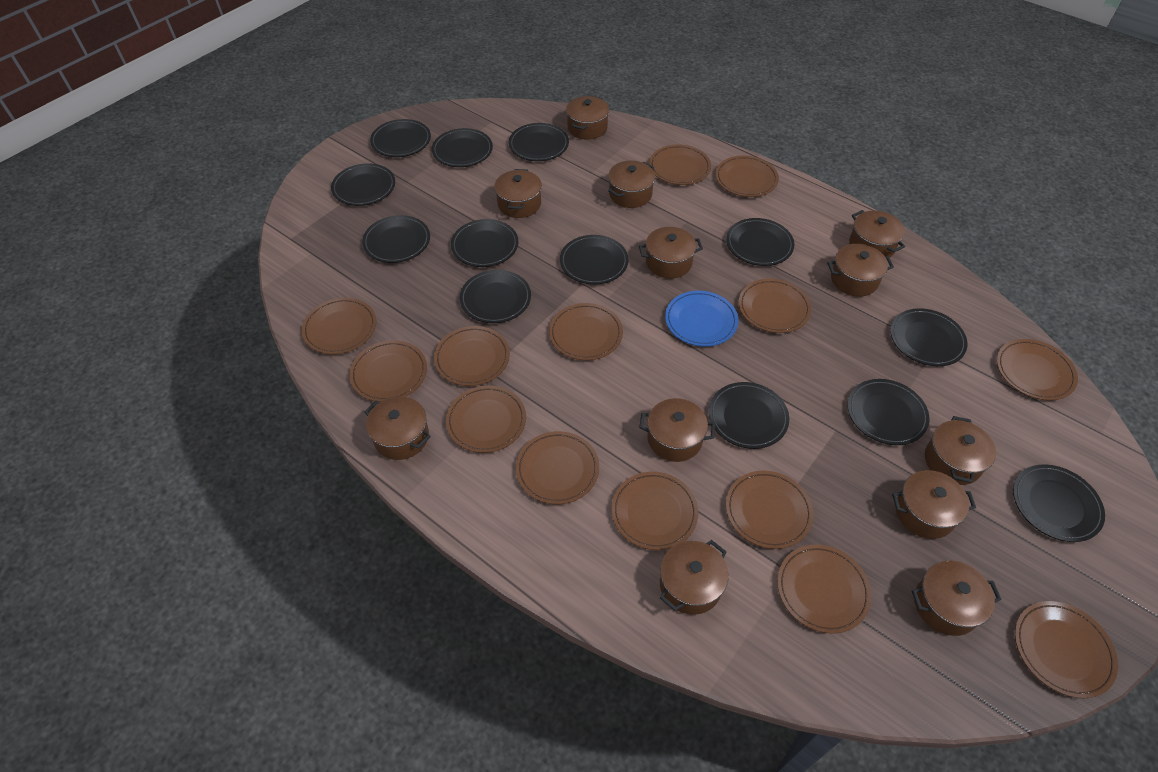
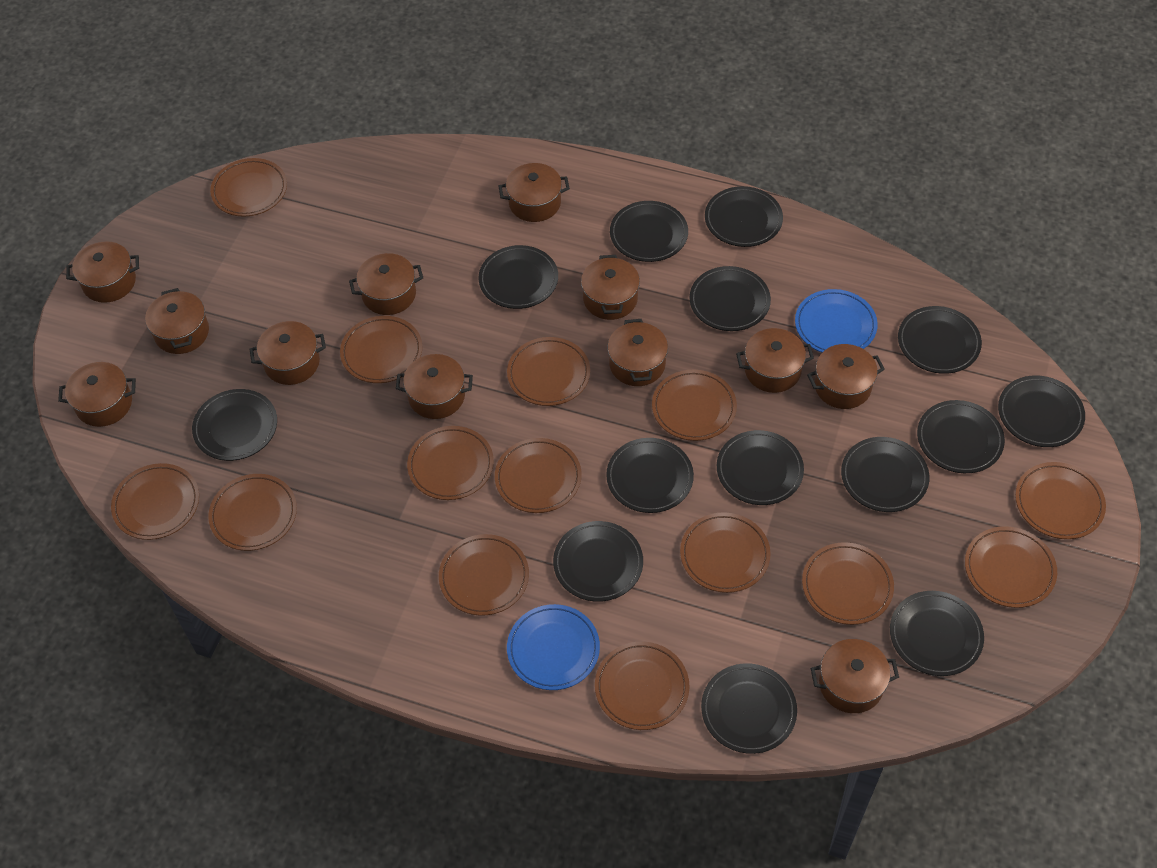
black plate: 13 -> 14
blue plate: 1 -> 2

